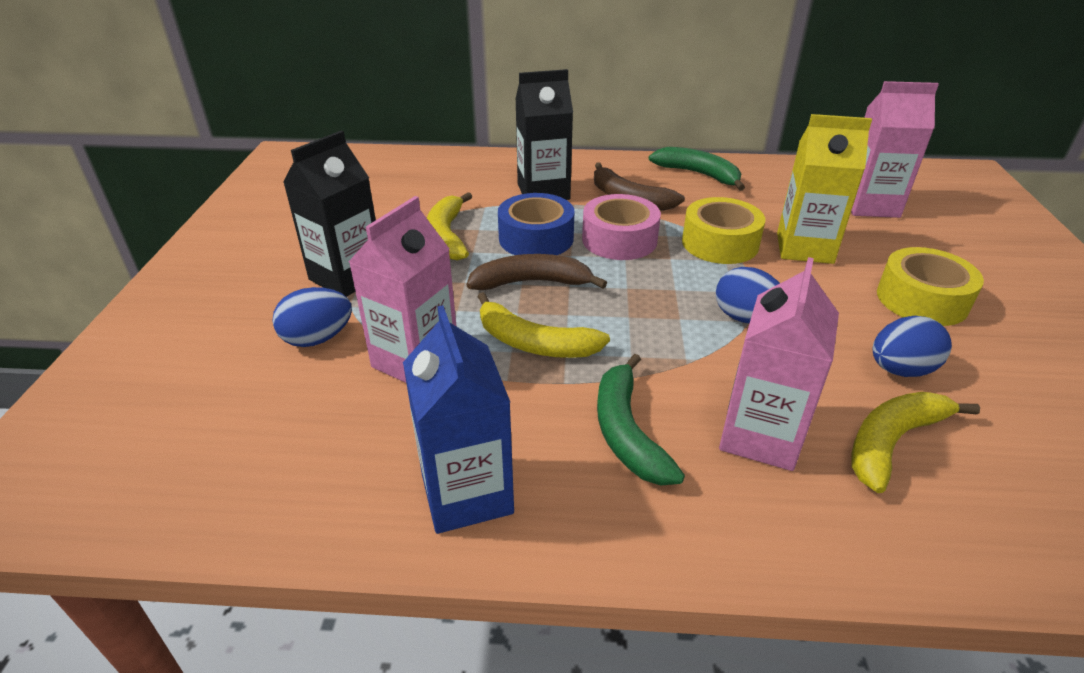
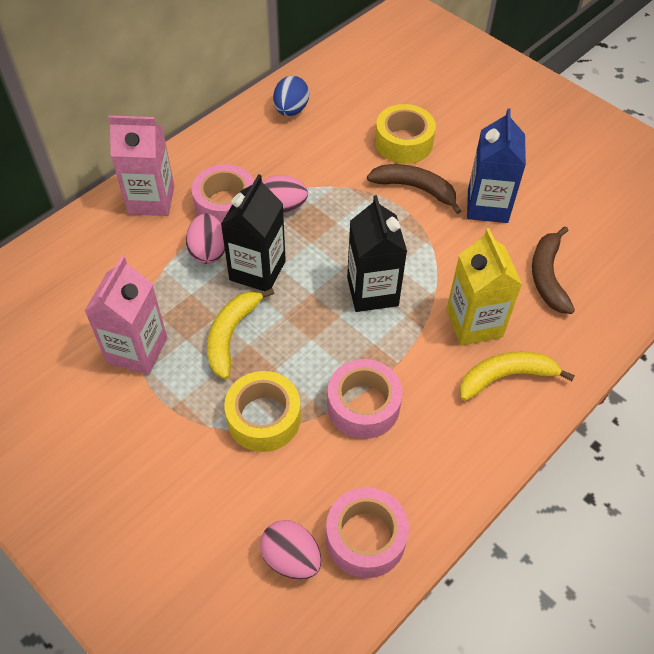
blue egg: 3 -> 1
blue tape: 1 -> 0
green banana: 2 -> 0
pink carton: 3 -> 2
pink egg: 0 -> 3
pink tape: 1 -> 3
yellow banana: 3 -> 2

